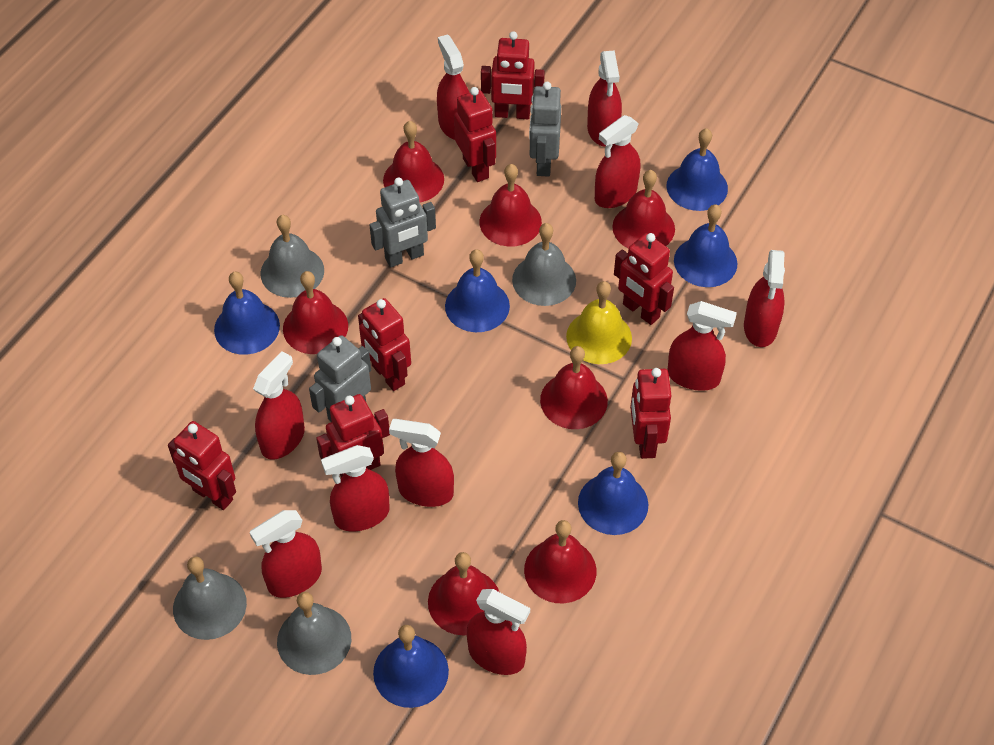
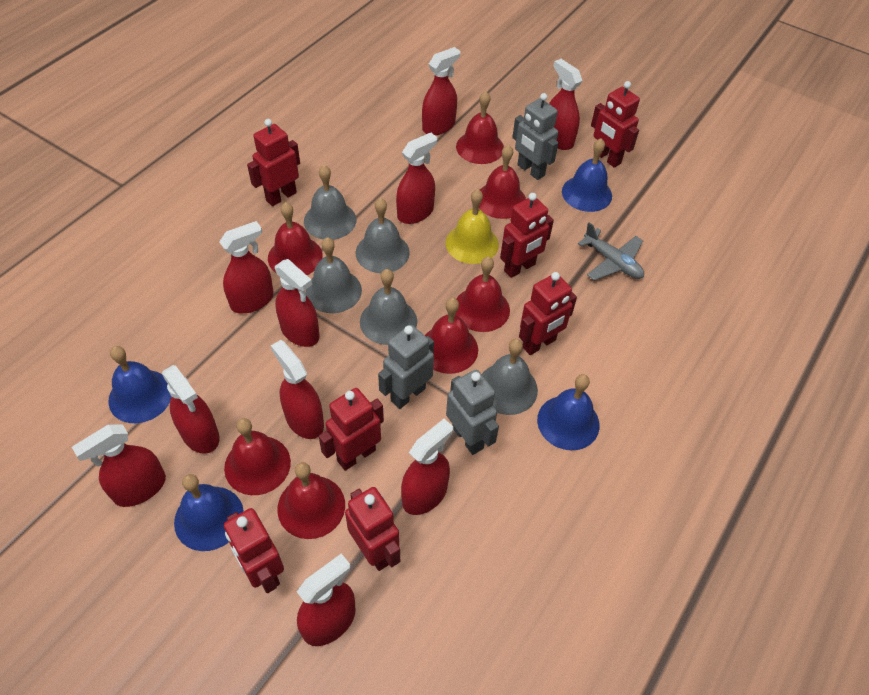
blue bell: 6 -> 4
grey bell: 4 -> 5
grey plane: 0 -> 1

